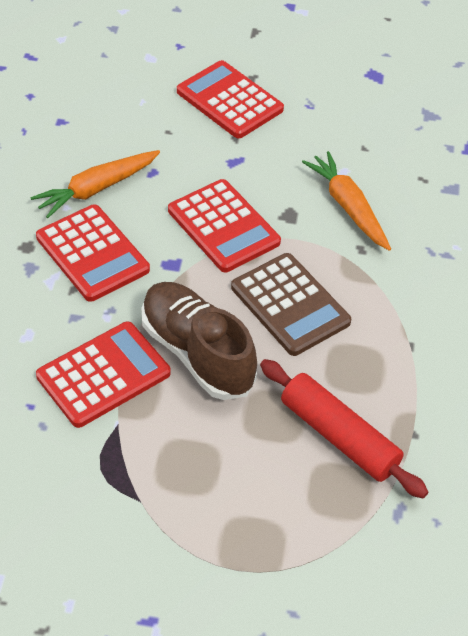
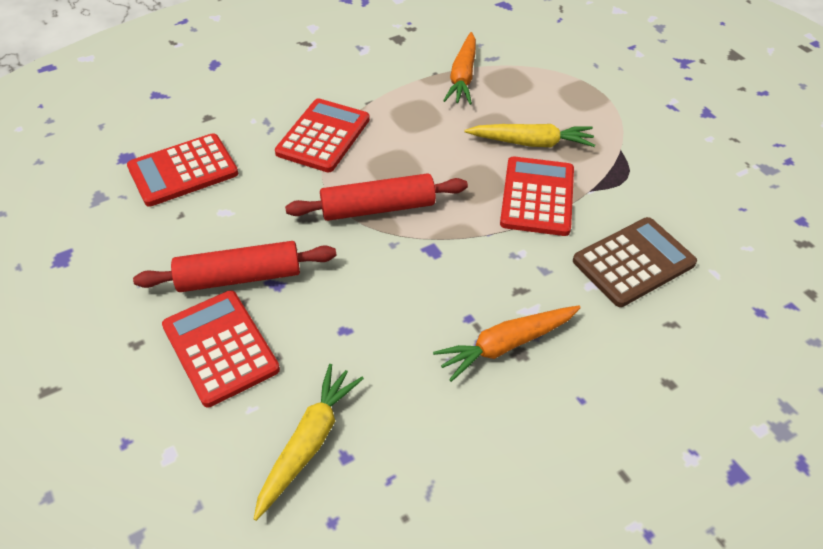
brown shoe: 1 -> 0
red rolling pin: 1 -> 2
yellow carrot: 0 -> 2

